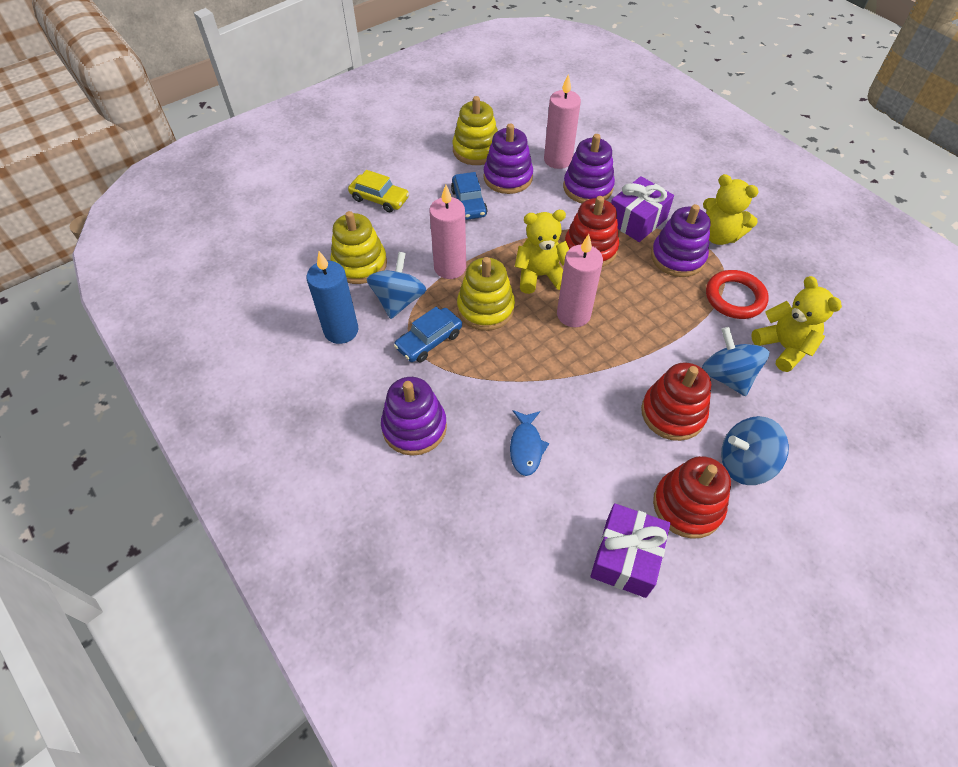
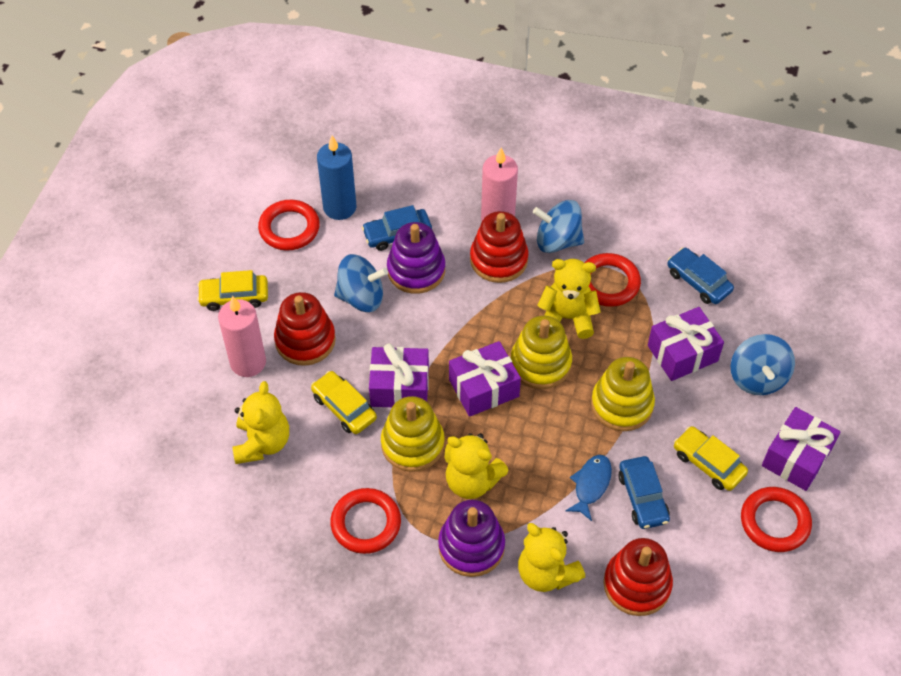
blue car: 2 -> 3
pink candle: 3 -> 2
purple gift: 2 -> 4
purple stacking toy: 4 -> 2
red ring: 1 -> 4
yellow car: 1 -> 3
yellow teddy bear: 3 -> 4

